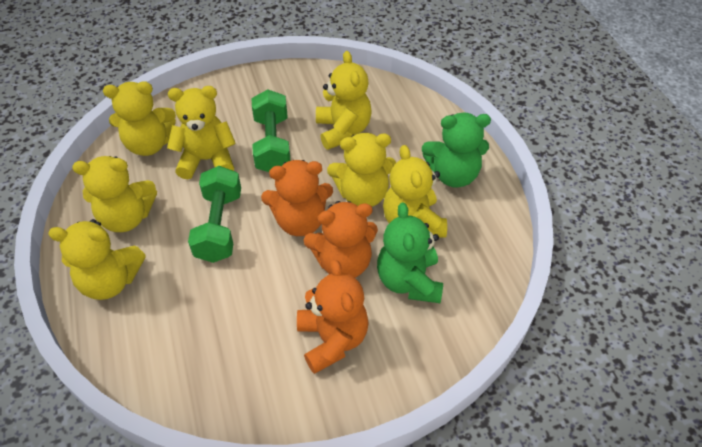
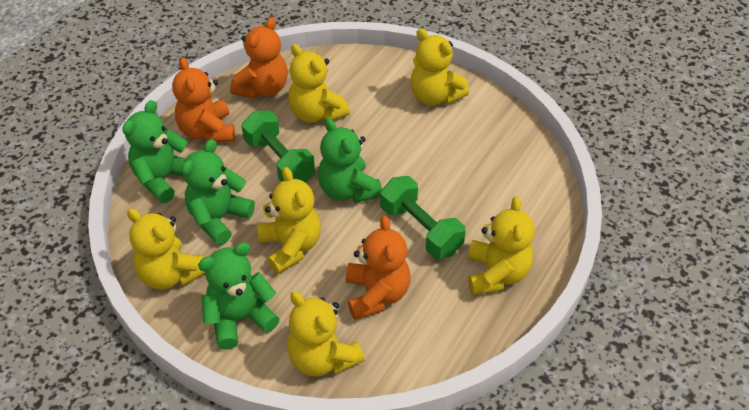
green teddy bear: 2 -> 4
yellow teddy bear: 7 -> 6

